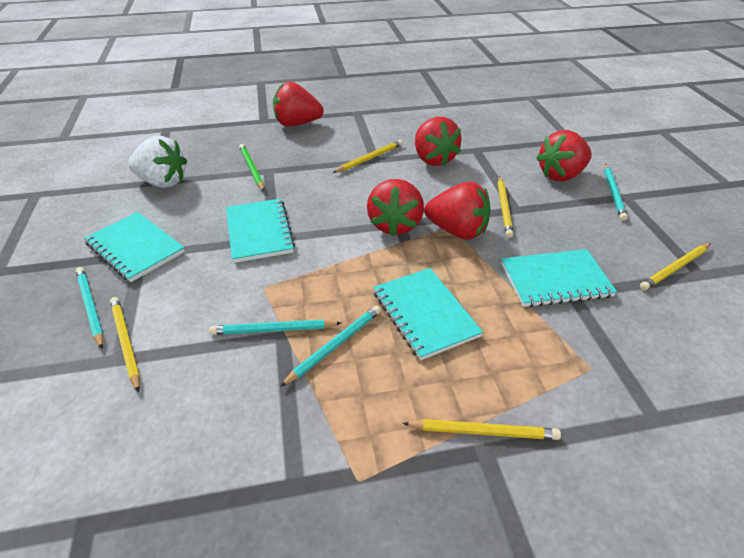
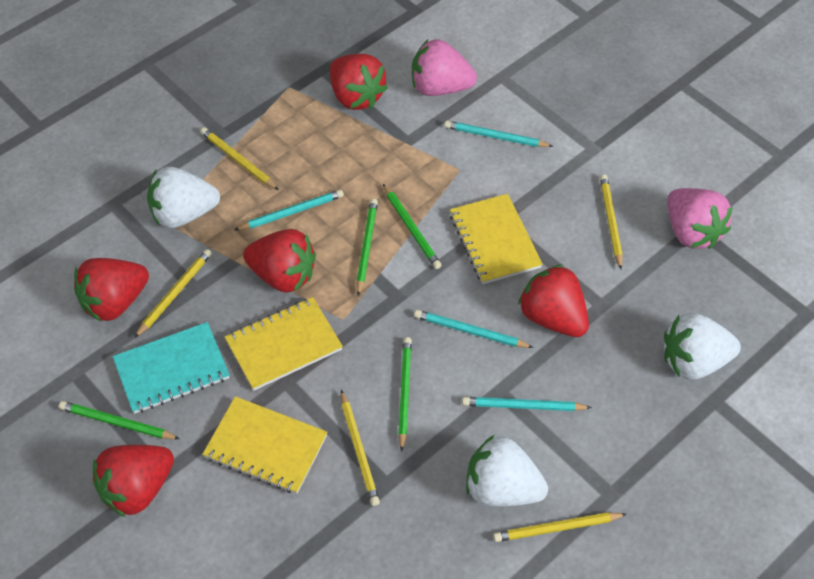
green pencil: 1 -> 4
pink strawberry: 0 -> 2
turquoise notebook: 4 -> 1
white strawberry: 1 -> 3
yellow notebook: 0 -> 3

